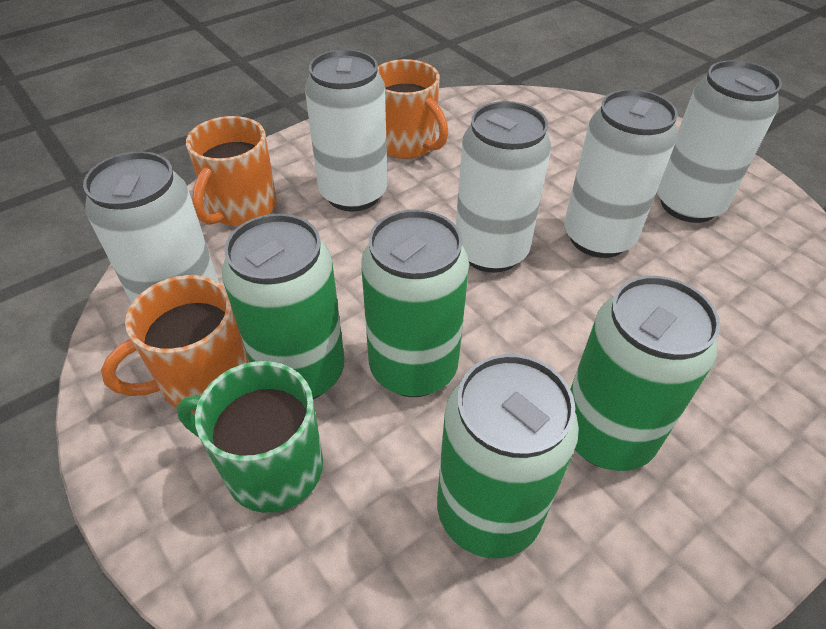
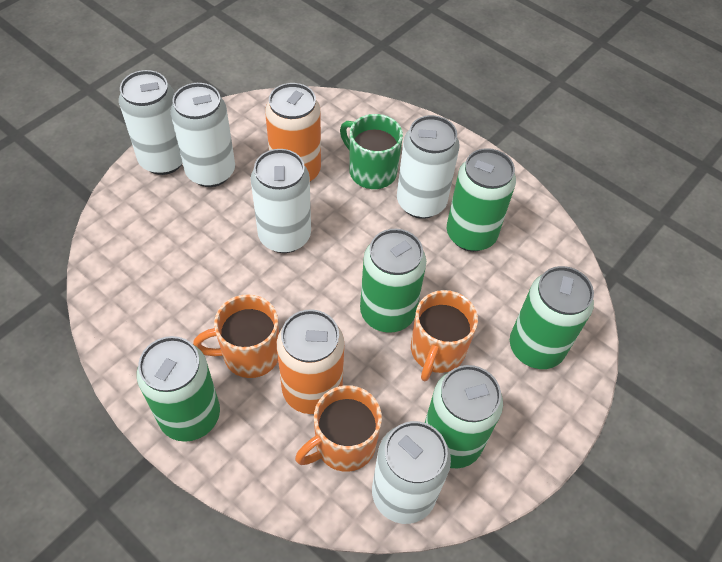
green can: 4 -> 5
orange can: 0 -> 2

